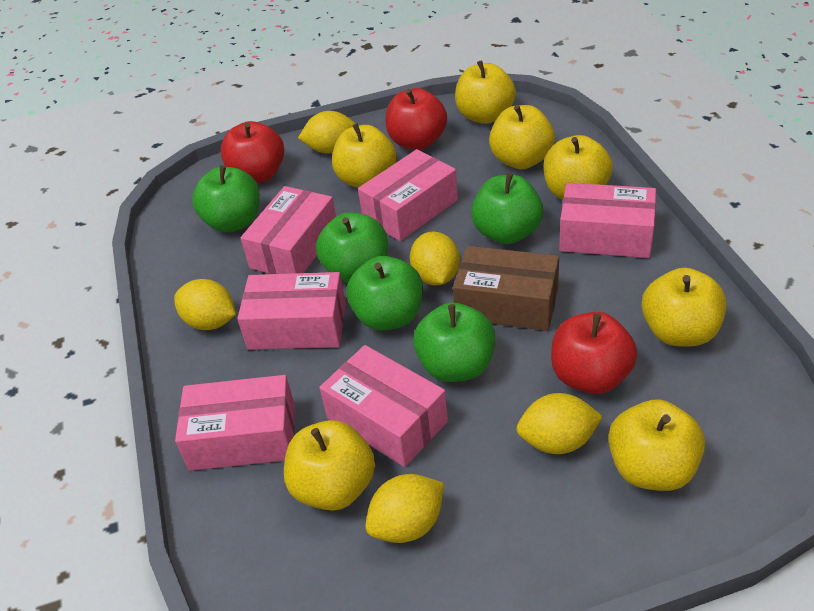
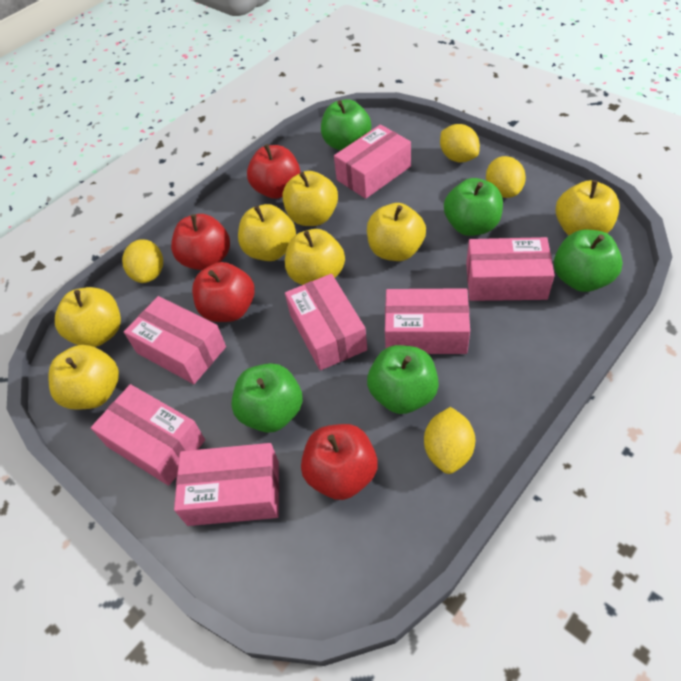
brown box: 1 -> 0
pink box: 6 -> 7
red apple: 3 -> 4
yellow lemon: 5 -> 4

